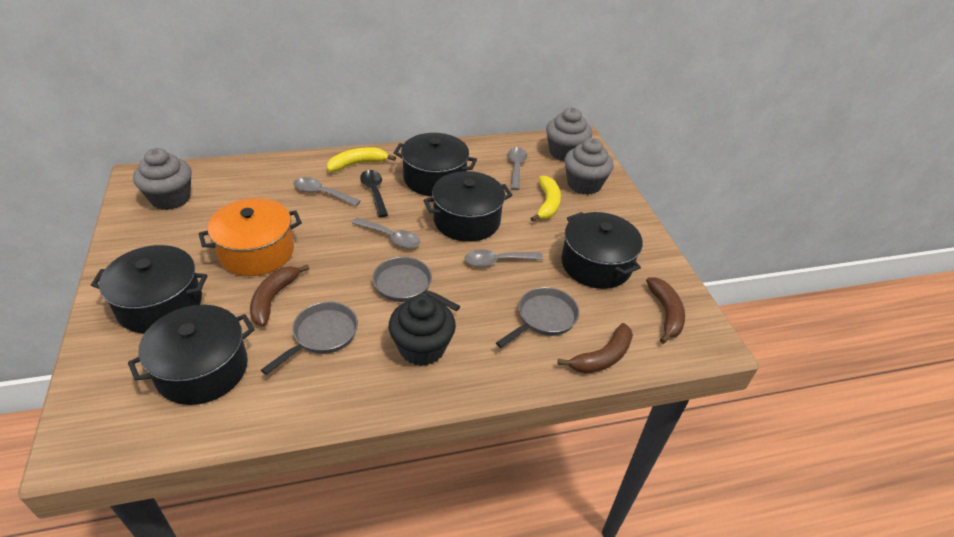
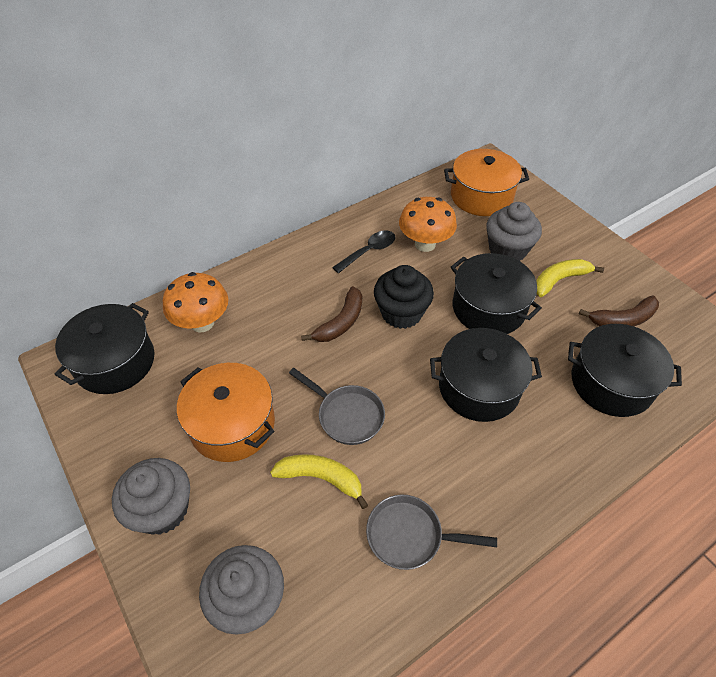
black pot: 5 -> 4
brown banana: 3 -> 2
grey pan: 3 -> 2
grey spoon: 4 -> 0
orange mushroom: 0 -> 2
orange pot: 1 -> 2

